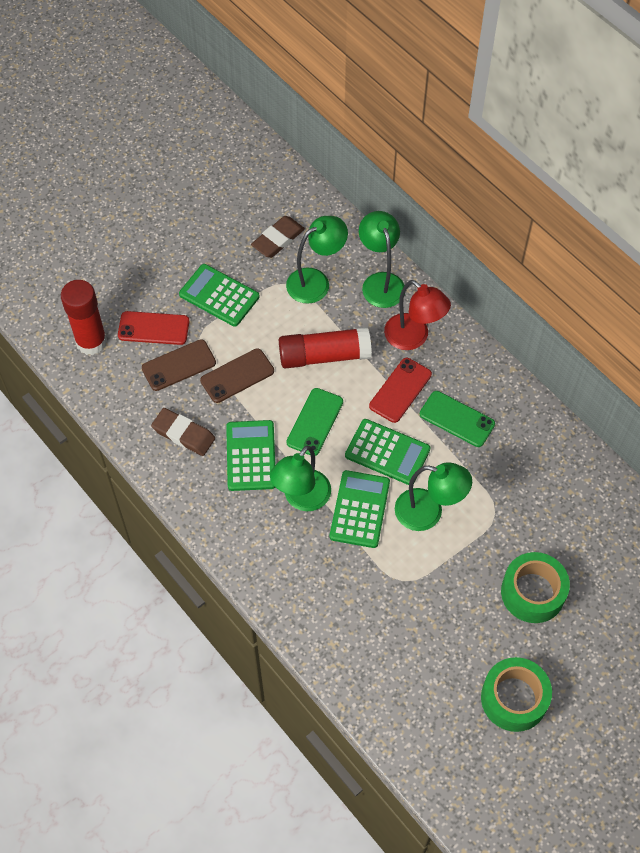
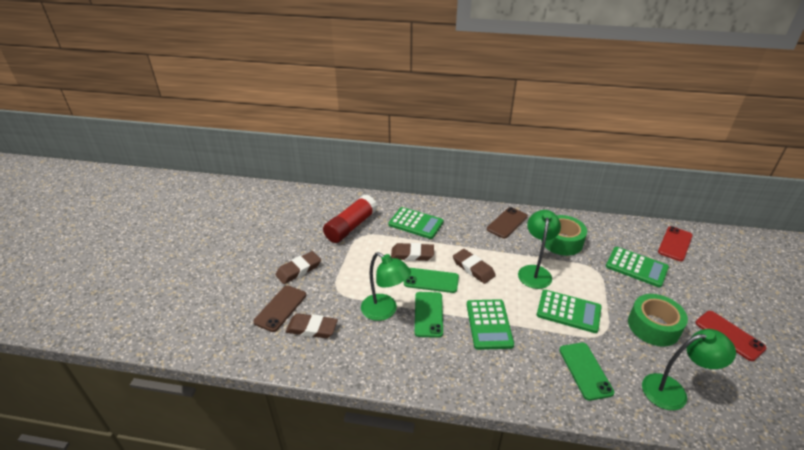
brown eraser: 2 -> 4
green lamp: 4 -> 3
green phone: 2 -> 3
red glue stick: 2 -> 1
red lamp: 1 -> 0

